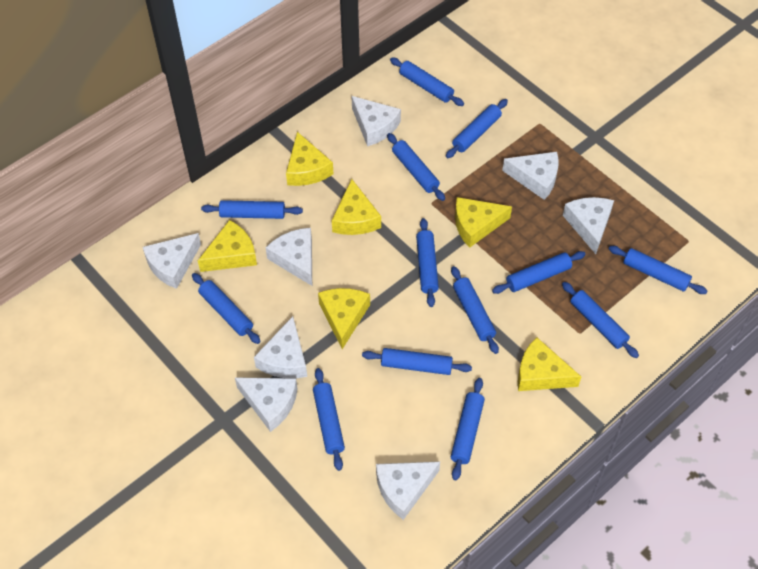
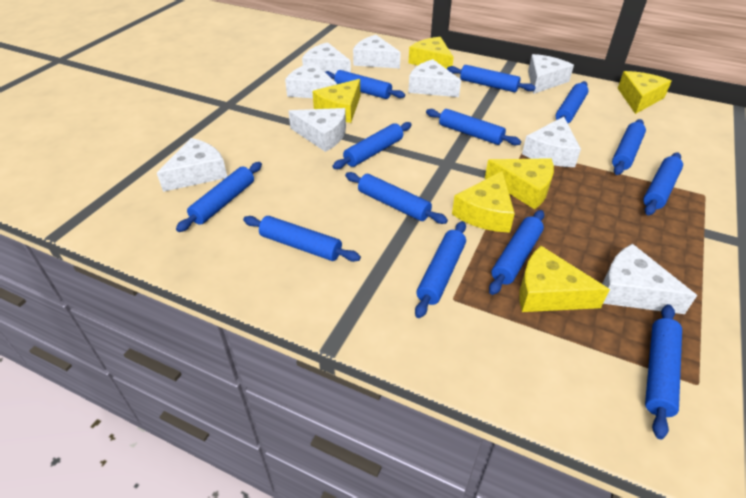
white cheese: 8 -> 9

